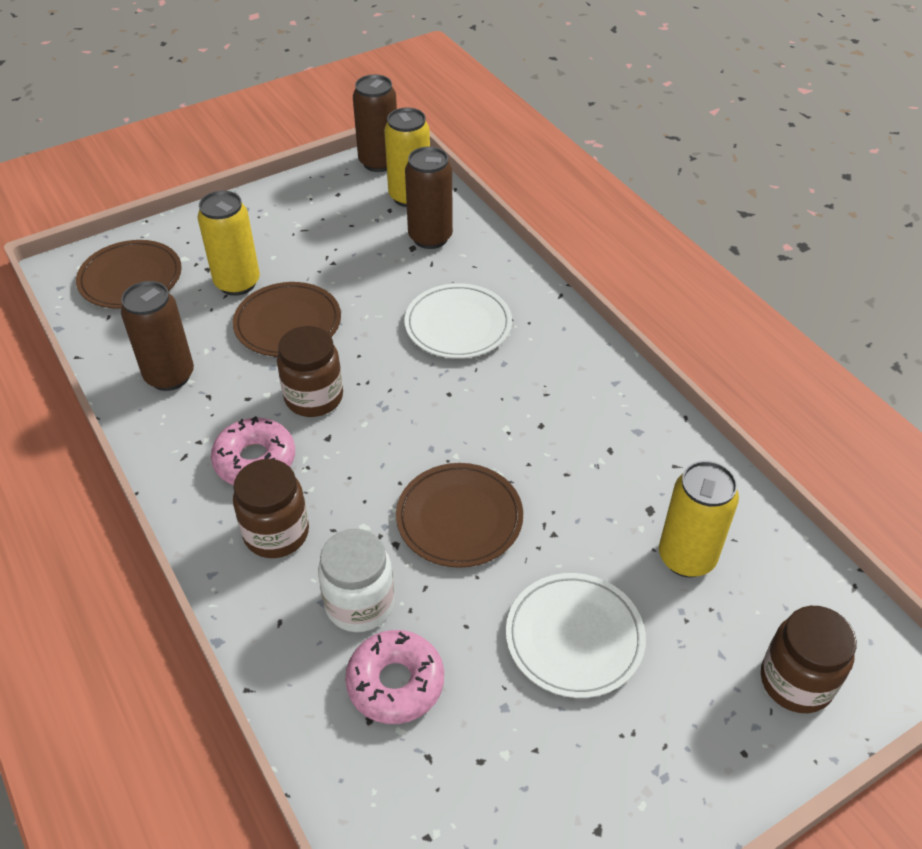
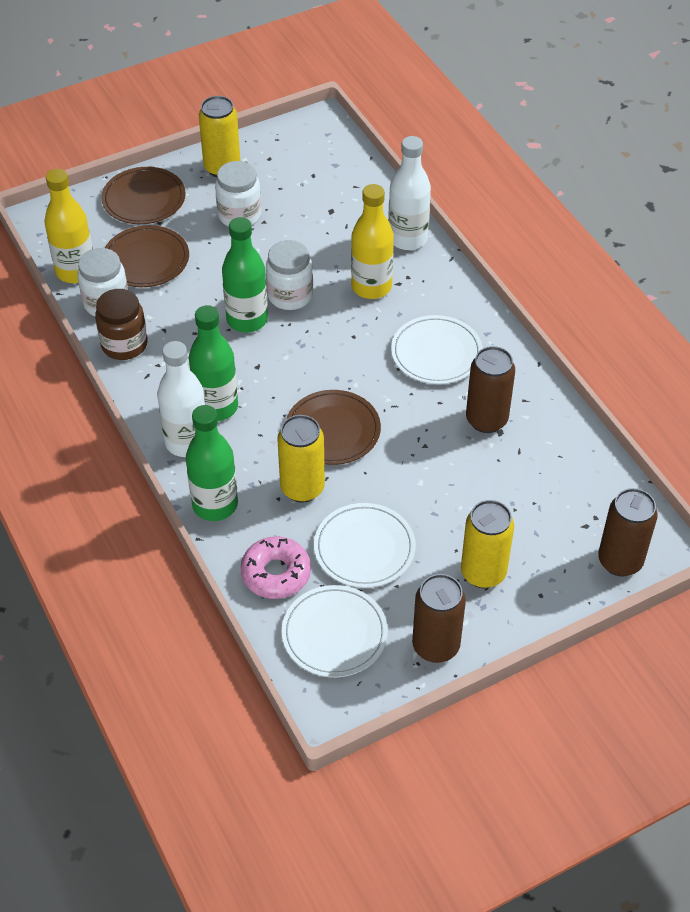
brown jar: 3 -> 1
green bottle: 0 -> 3
pink donut: 2 -> 1
white bottle: 0 -> 2
white jar: 1 -> 3
white plate: 2 -> 3
yellow bottle: 0 -> 2

